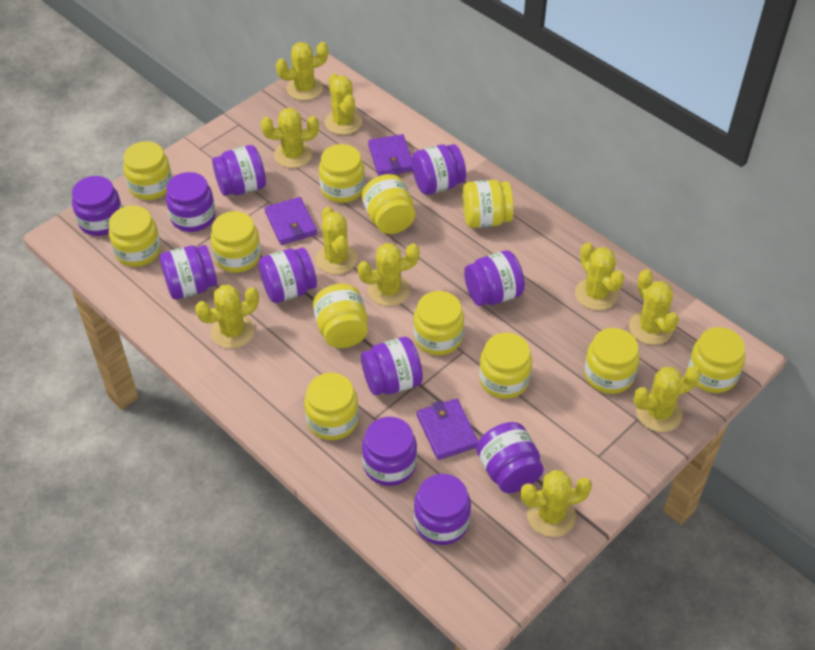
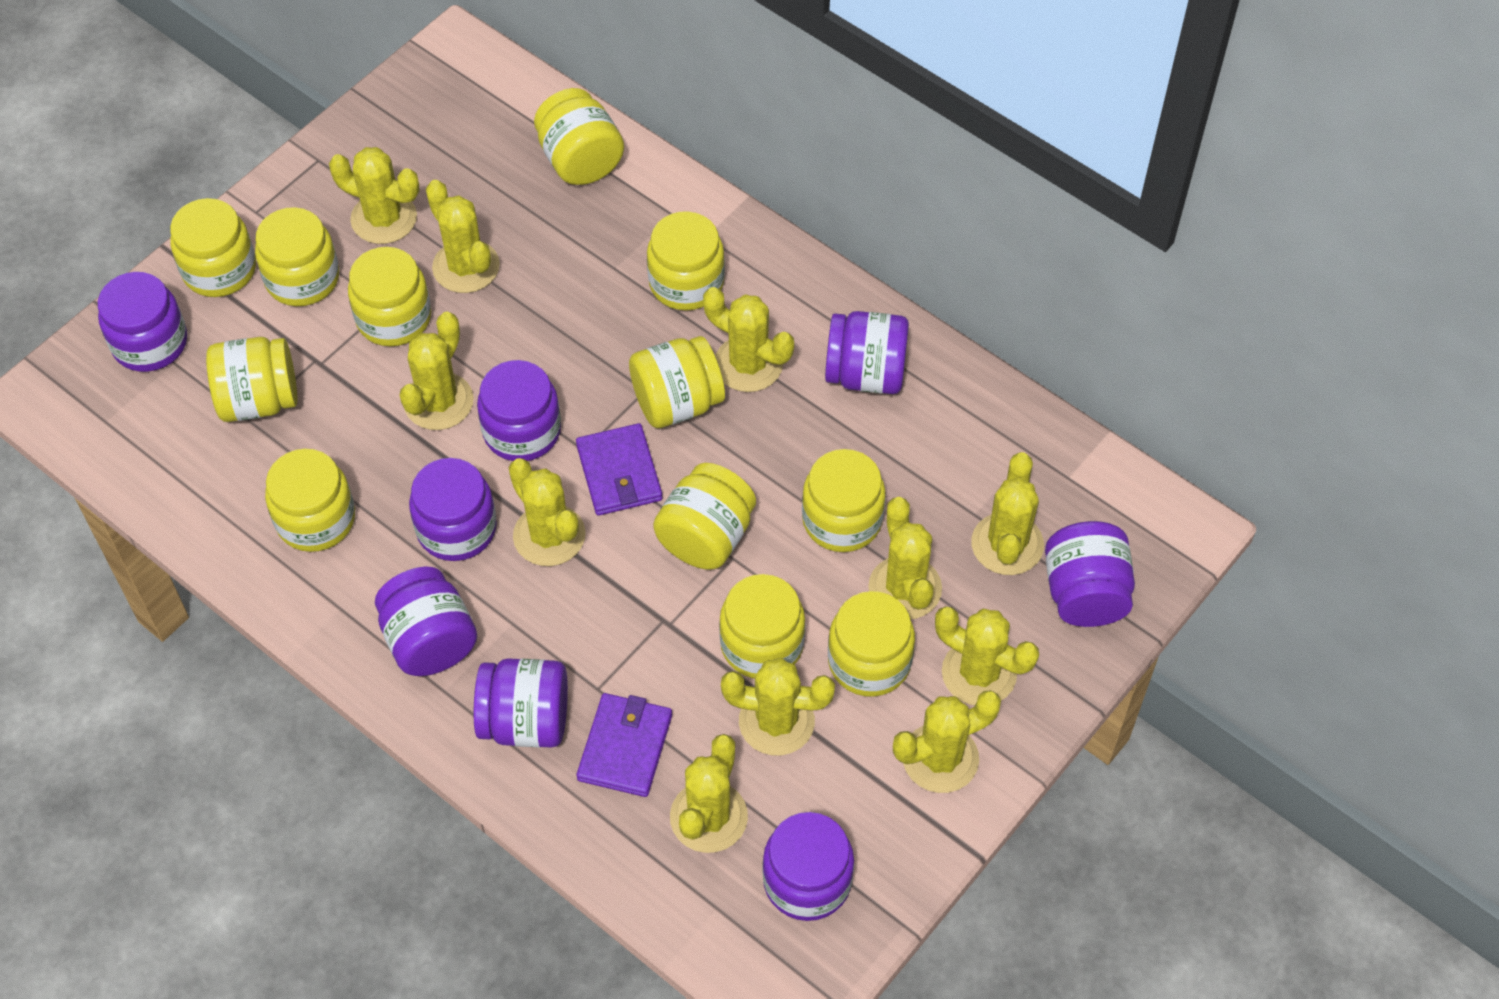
purple jar: 11 -> 8
purple wallet: 3 -> 2
yellow cactus: 10 -> 11

